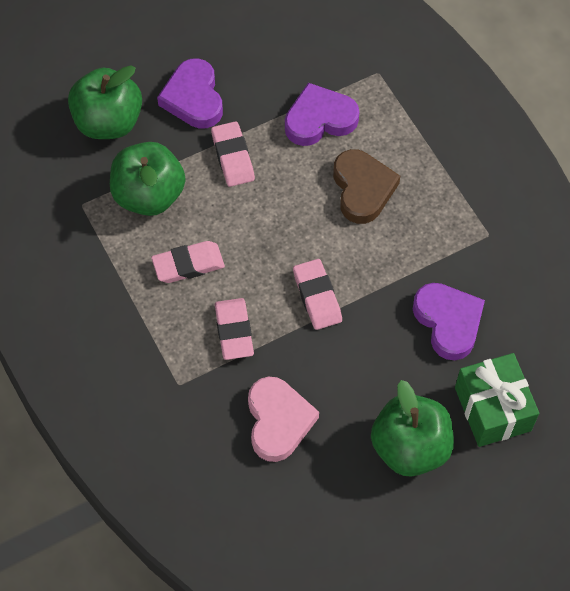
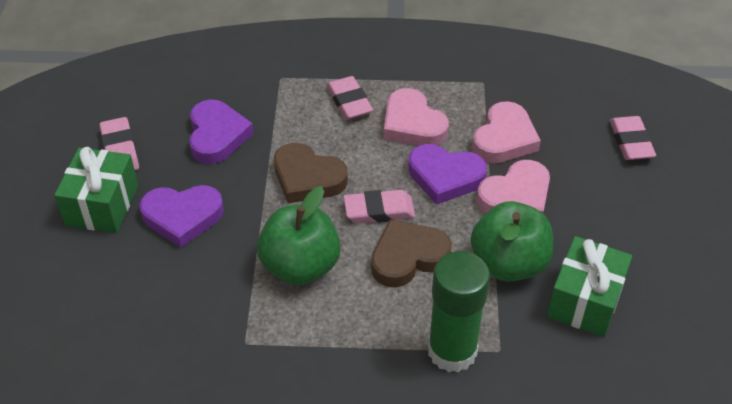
brown heart: 1 -> 2
green apple: 3 -> 2
green gift: 1 -> 2
green glue stick: 0 -> 1
pink heart: 1 -> 3

